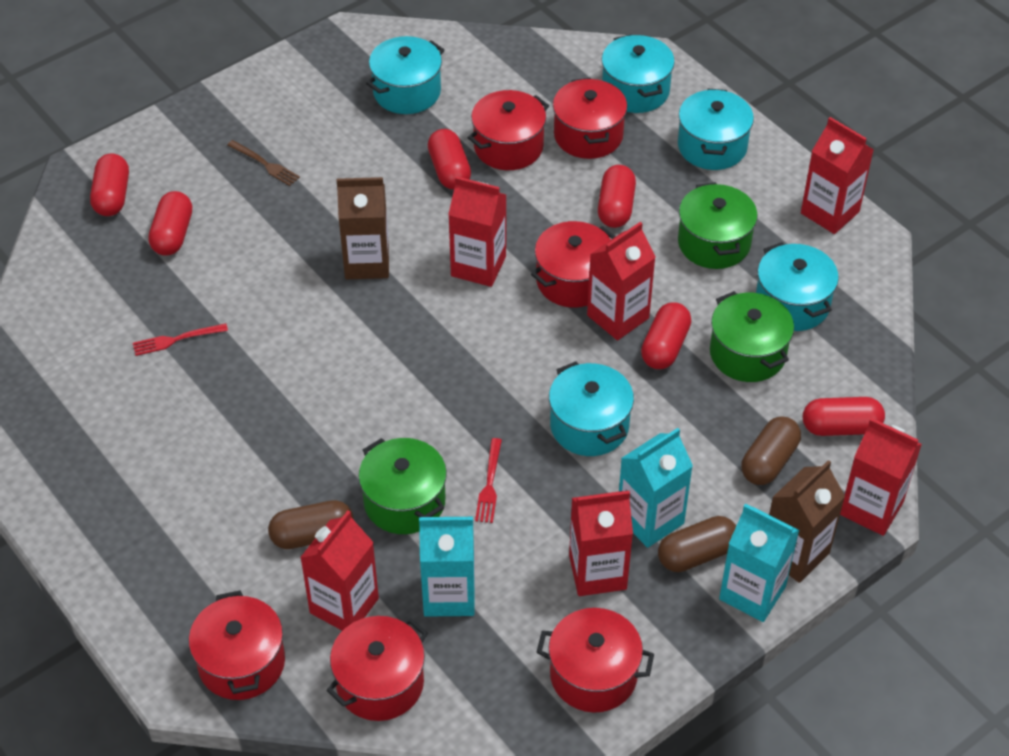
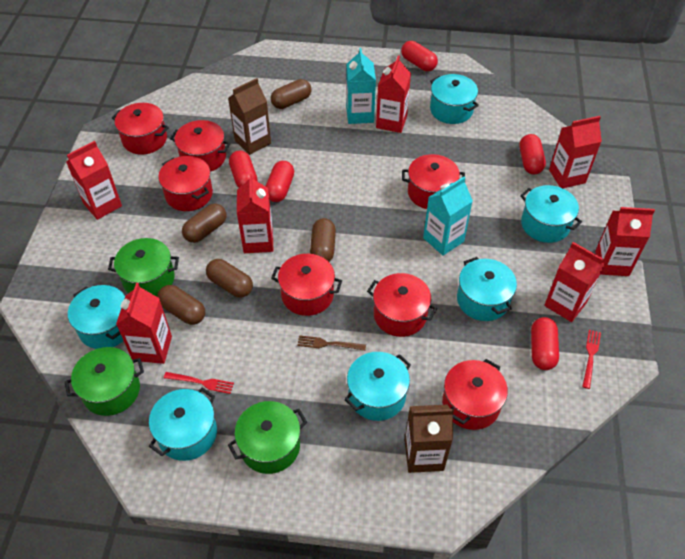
brown capsule: 3 -> 5
red capsule: 6 -> 5
red carton: 6 -> 7
red pot: 6 -> 7
turquoise carton: 3 -> 2
turquoise pot: 5 -> 6

